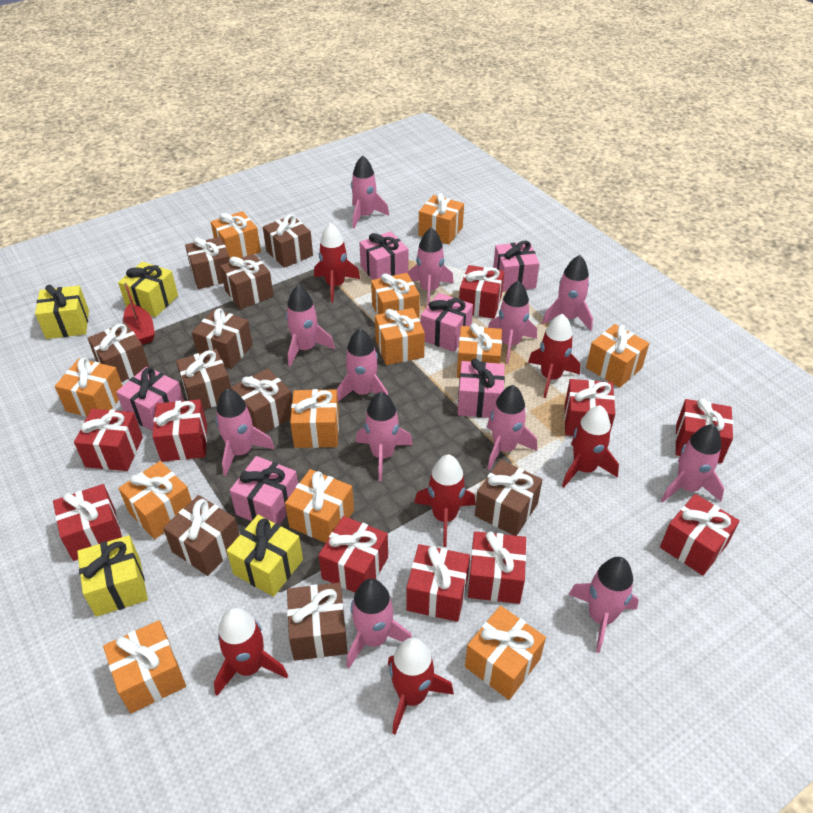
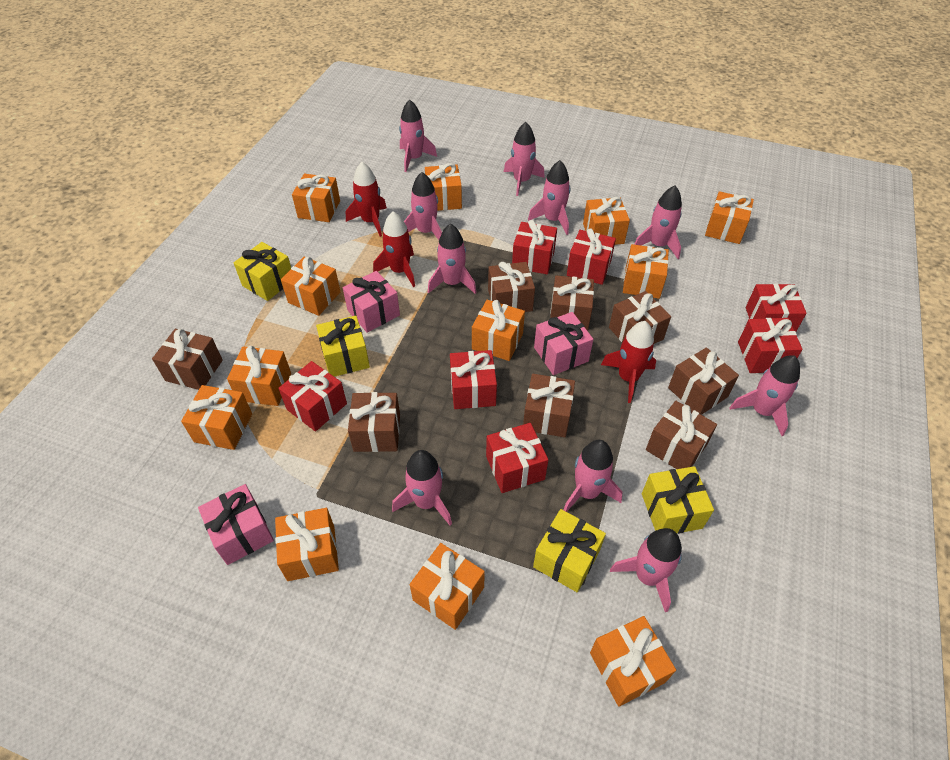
brown gift: 10 -> 8
pink gift: 6 -> 3
pink rocket: 12 -> 10
red boat: 1 -> 0
red gift: 10 -> 7
red rocket: 6 -> 3

